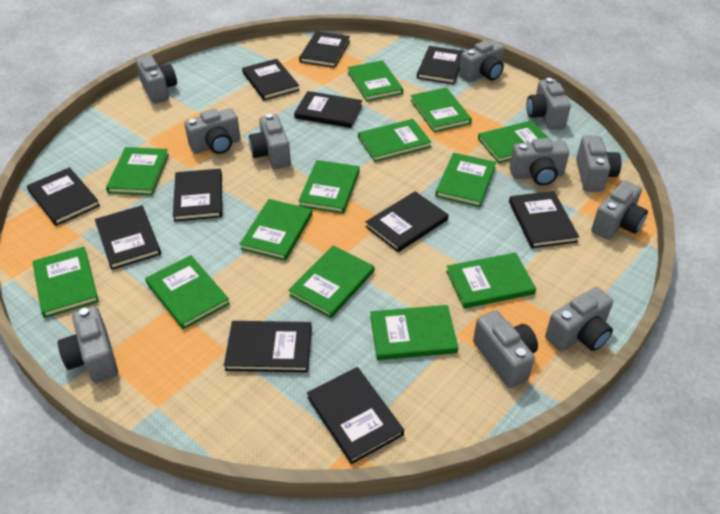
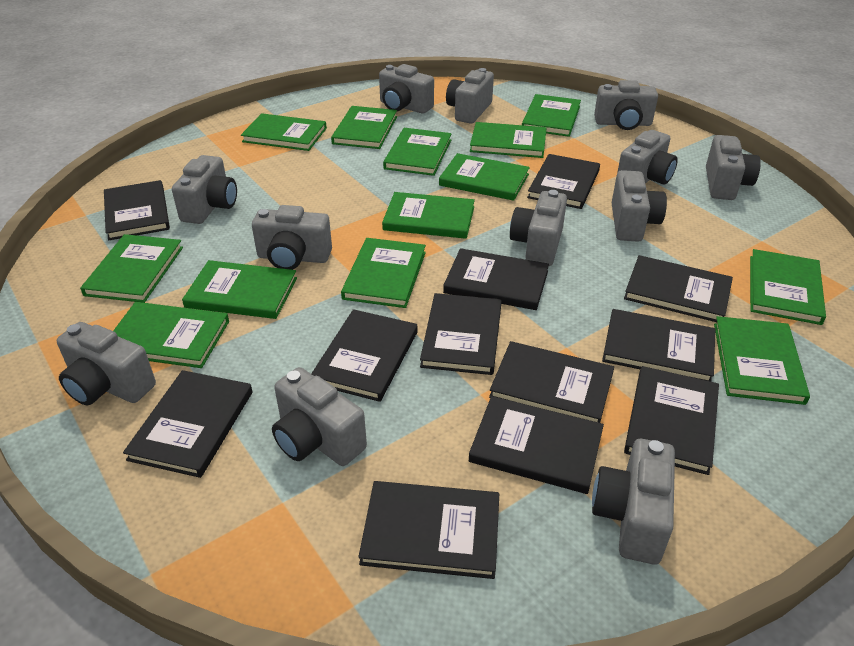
black book: 11 -> 12
grey camera: 11 -> 12

